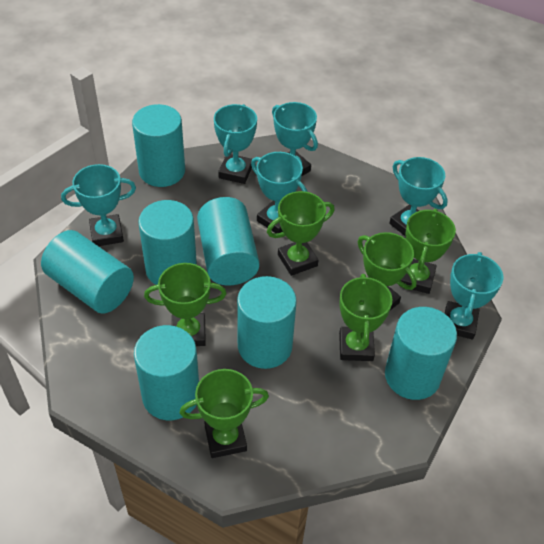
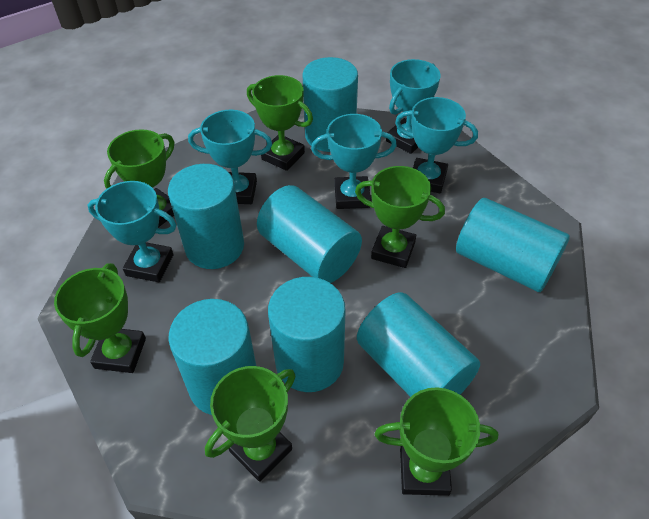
turquoise trophy: 6 -> 5

